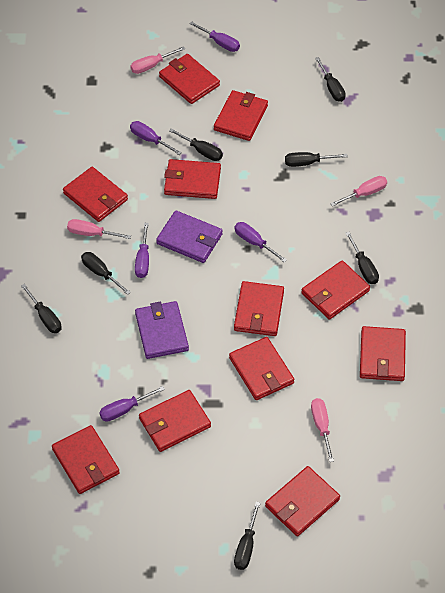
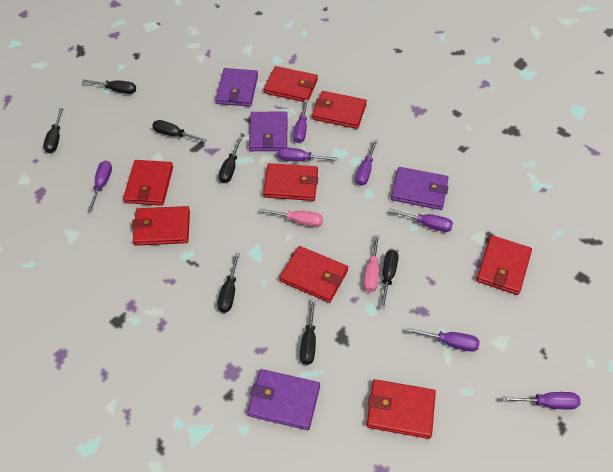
pink screwdriver: 4 -> 2
purple screwdriver: 5 -> 7
purple wallet: 2 -> 4
red wallet: 11 -> 8

